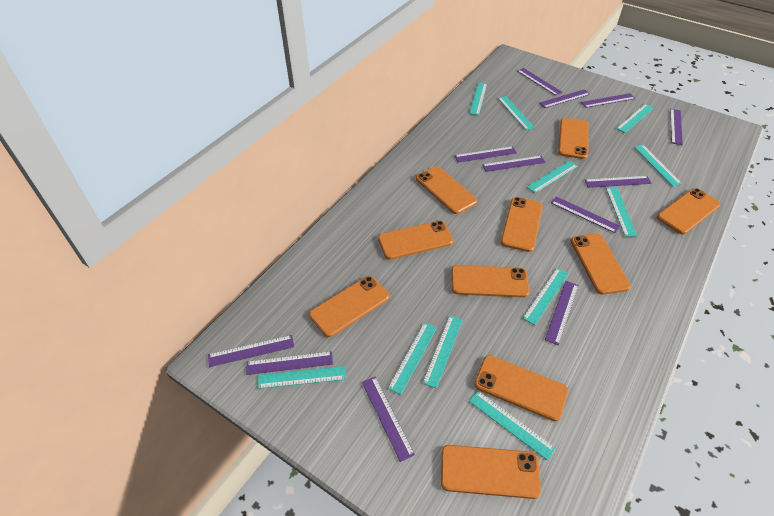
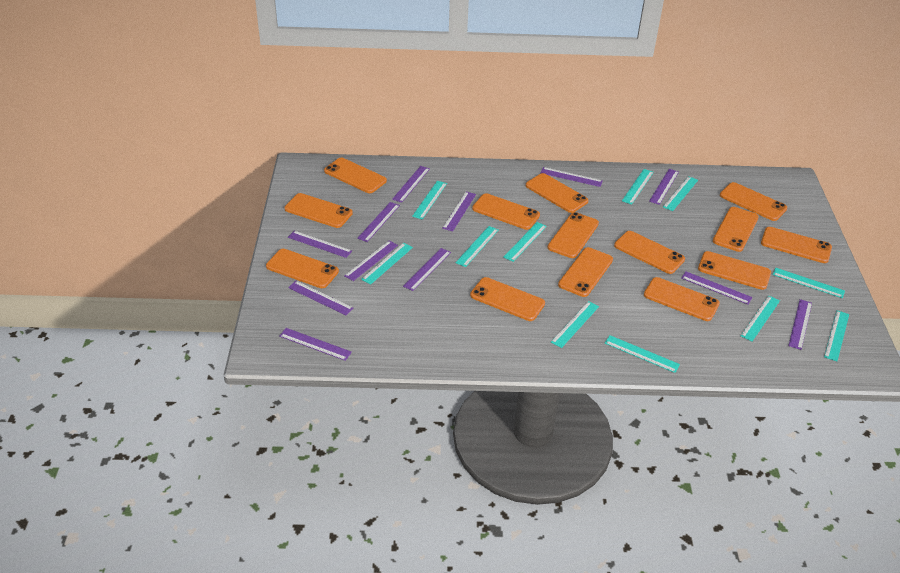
orange phone: 10 -> 14

